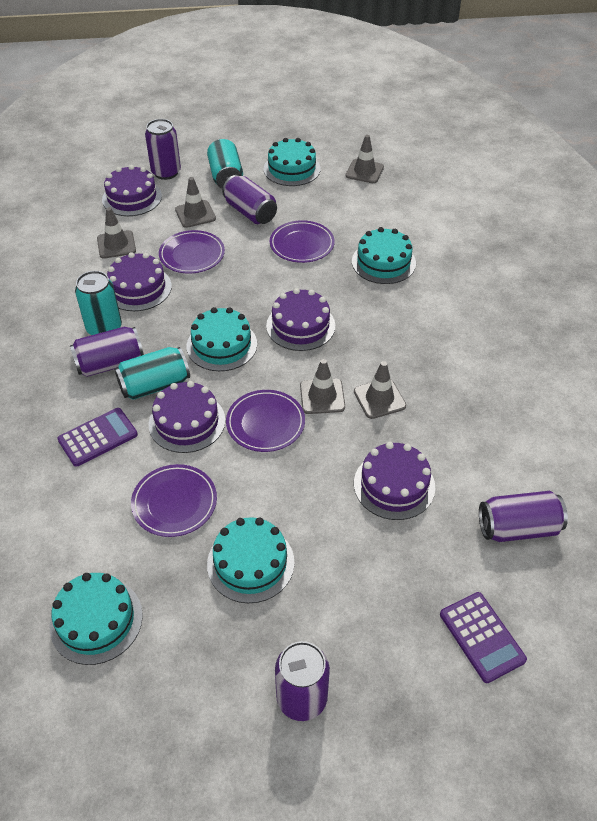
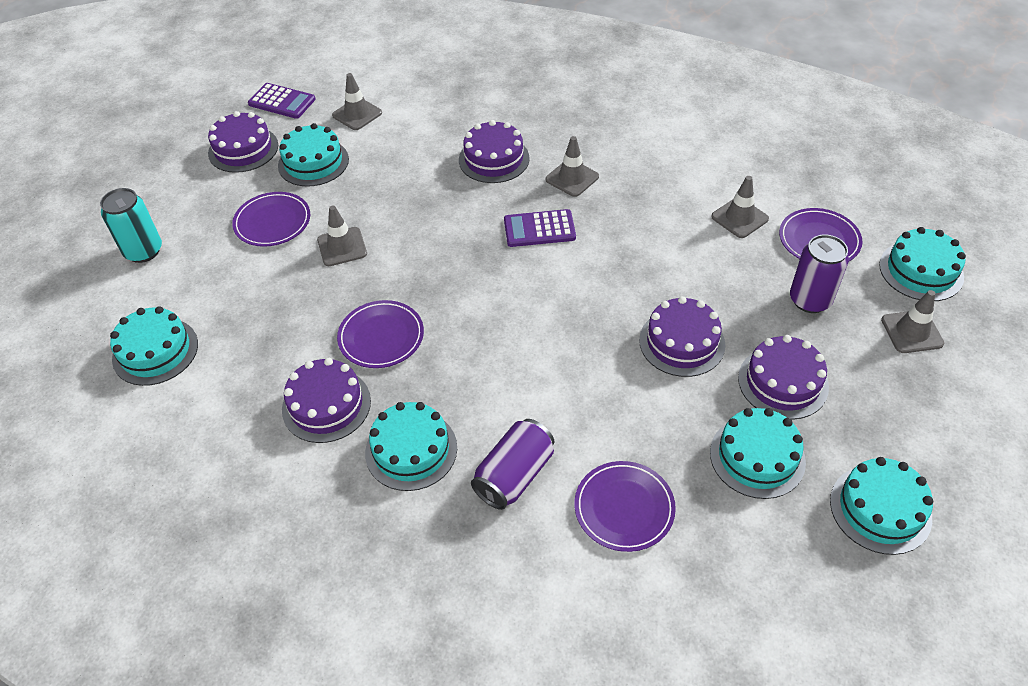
purple can: 5 -> 2
turquoise cake: 5 -> 6
turquoise can: 3 -> 1

